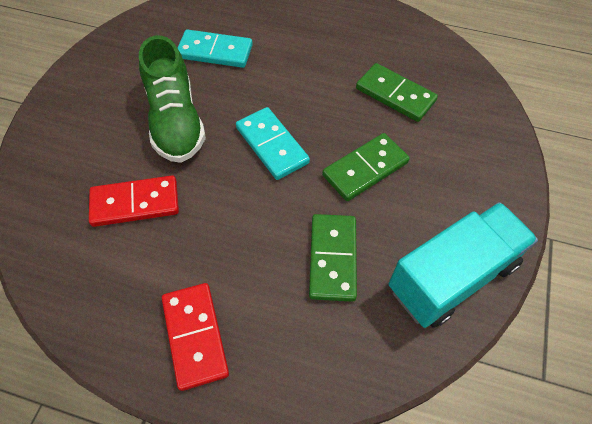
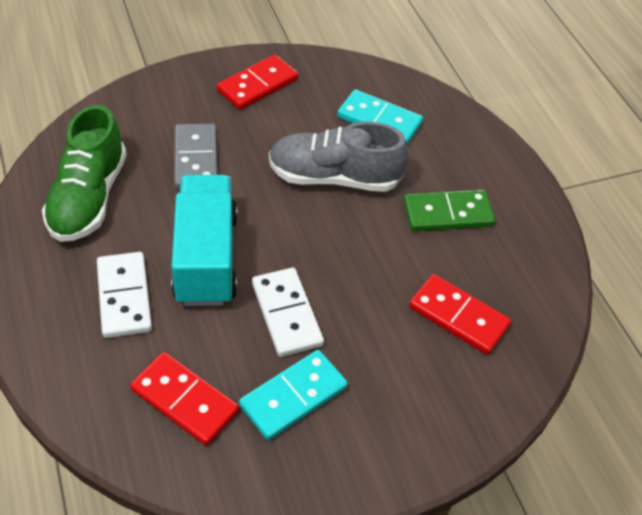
green domino: 3 -> 1
grey domino: 0 -> 1
grey shoe: 0 -> 1
red domino: 2 -> 3
white domino: 0 -> 2

